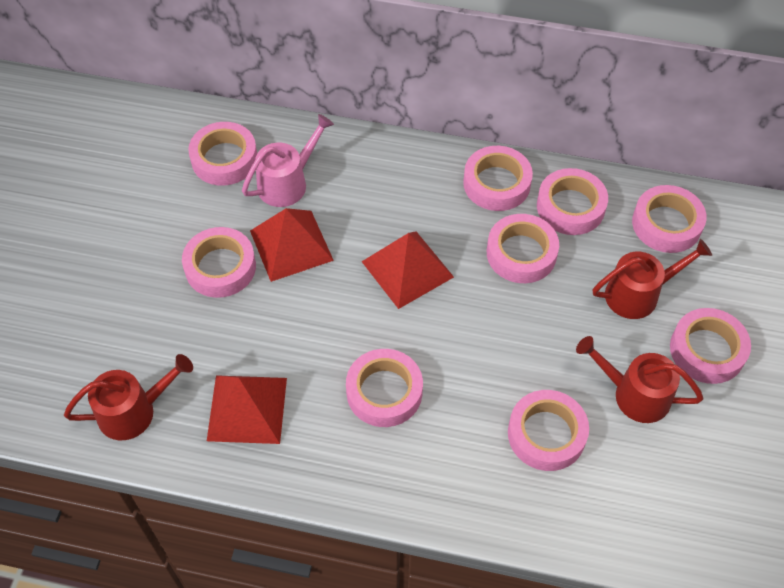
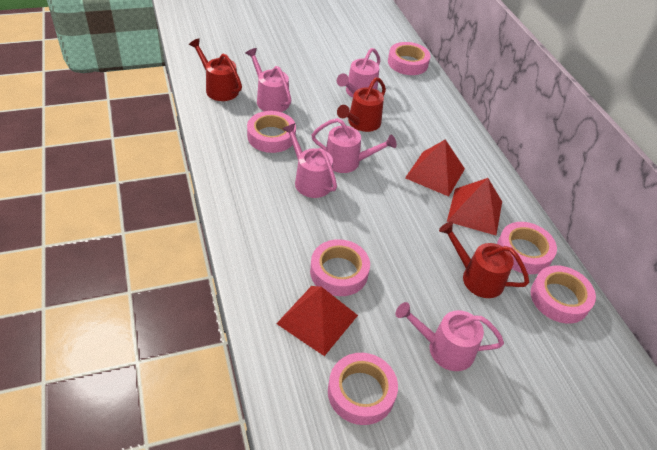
pink tape: 9 -> 6
pink watering can: 1 -> 5

